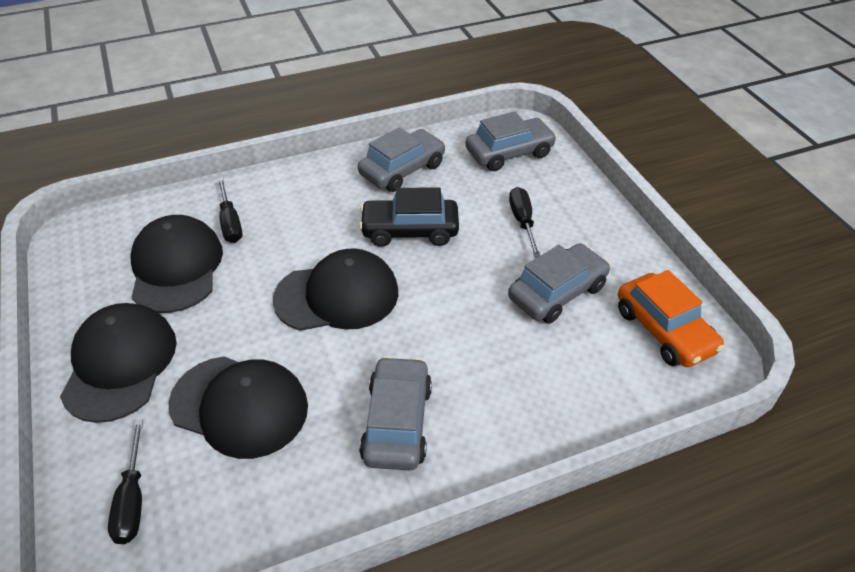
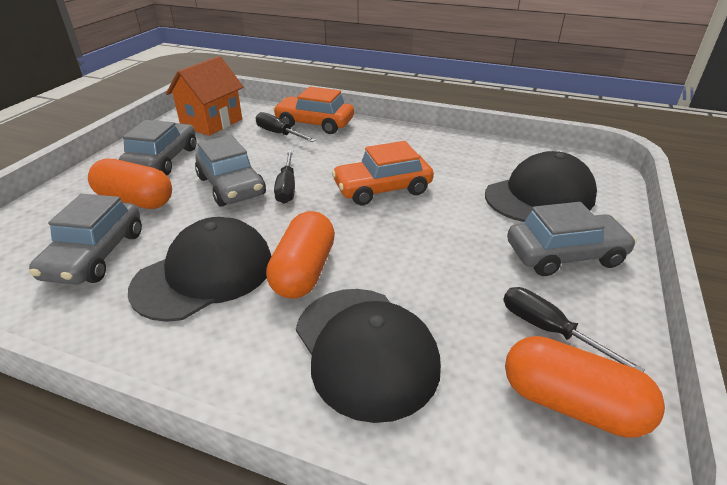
black cap: 4 -> 3
black car: 1 -> 0
orange capsule: 0 -> 3
orange car: 1 -> 2
orange house: 0 -> 1

